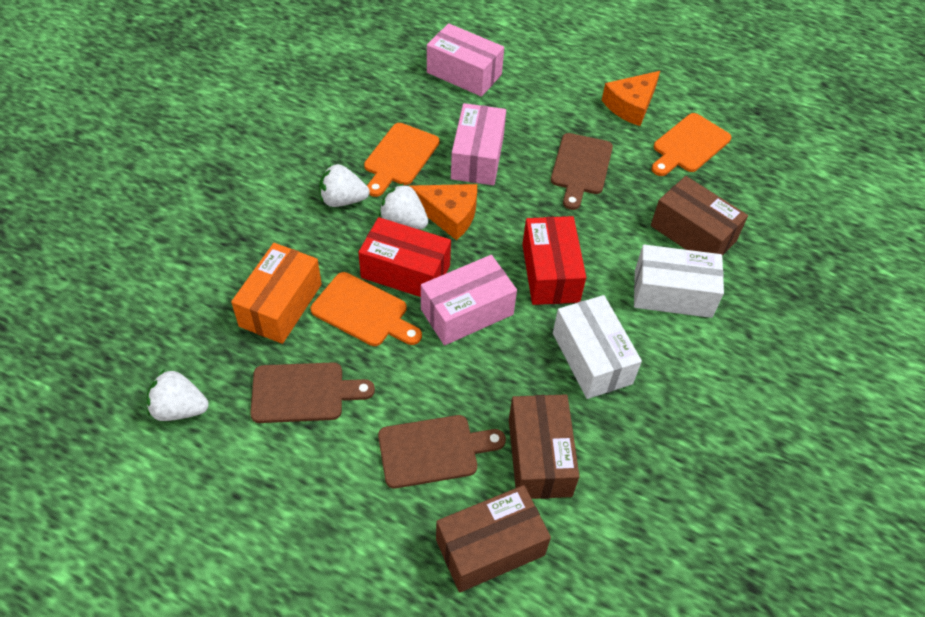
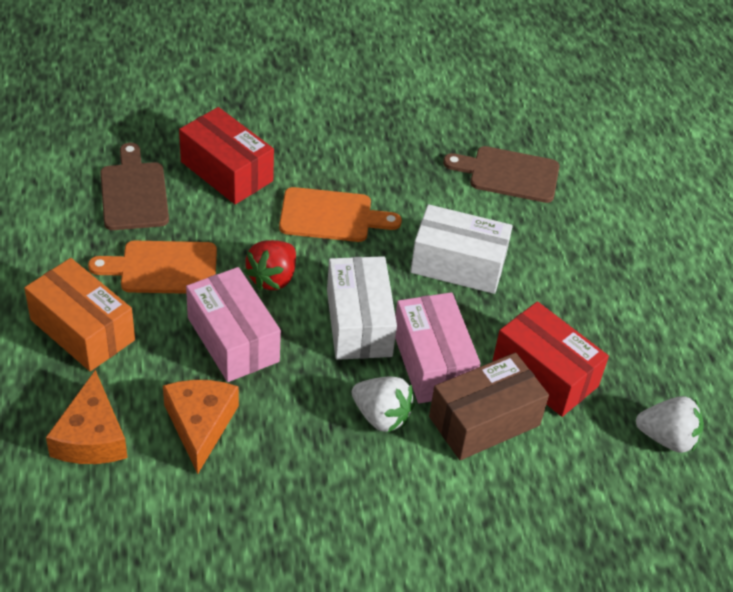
brown box: 3 -> 1
brown cutting board: 3 -> 2
orange cutting board: 3 -> 2
pink box: 3 -> 2
red strawberry: 0 -> 1
white strawberry: 3 -> 2

